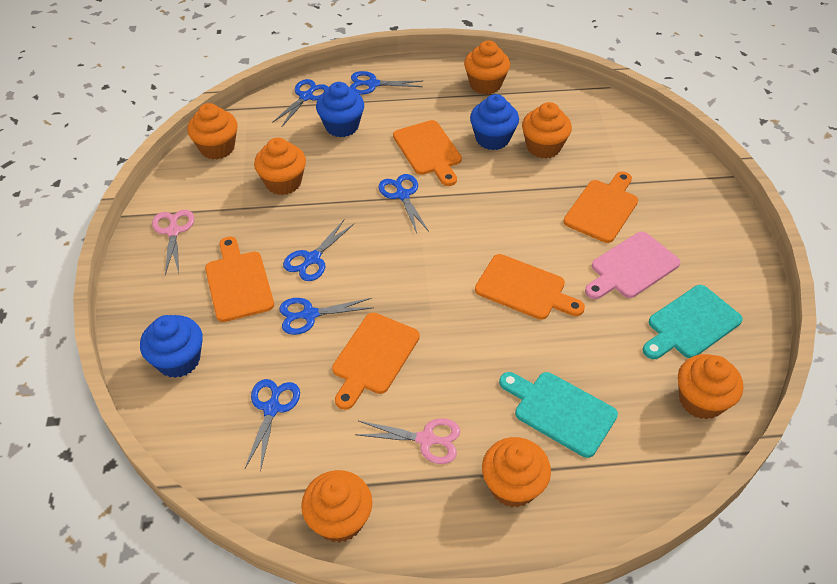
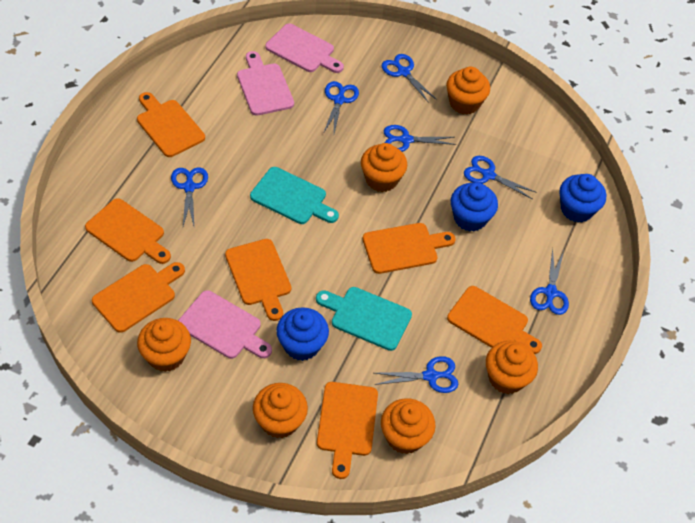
blue scissors: 6 -> 7
orange cupcake: 7 -> 6
orange cutting board: 5 -> 7
pink cutting board: 1 -> 3
pink scissors: 2 -> 0

